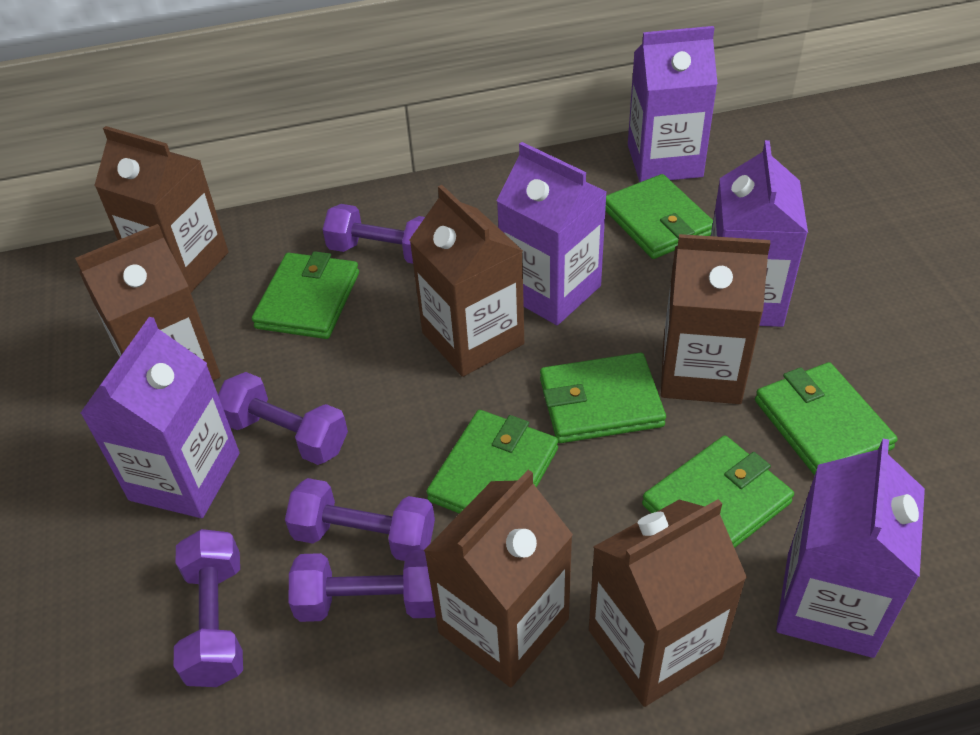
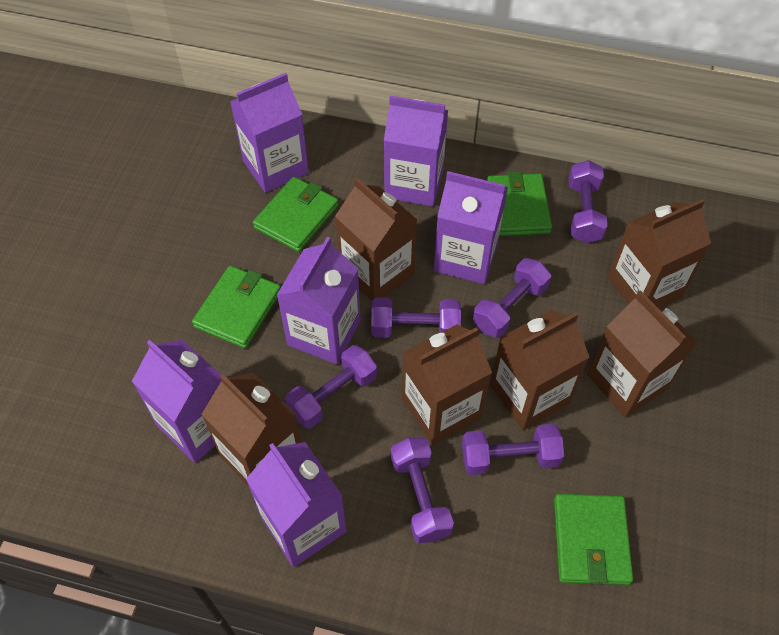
green wallet: 6 -> 4
purple carton: 5 -> 6
purple dumbbell: 5 -> 6

